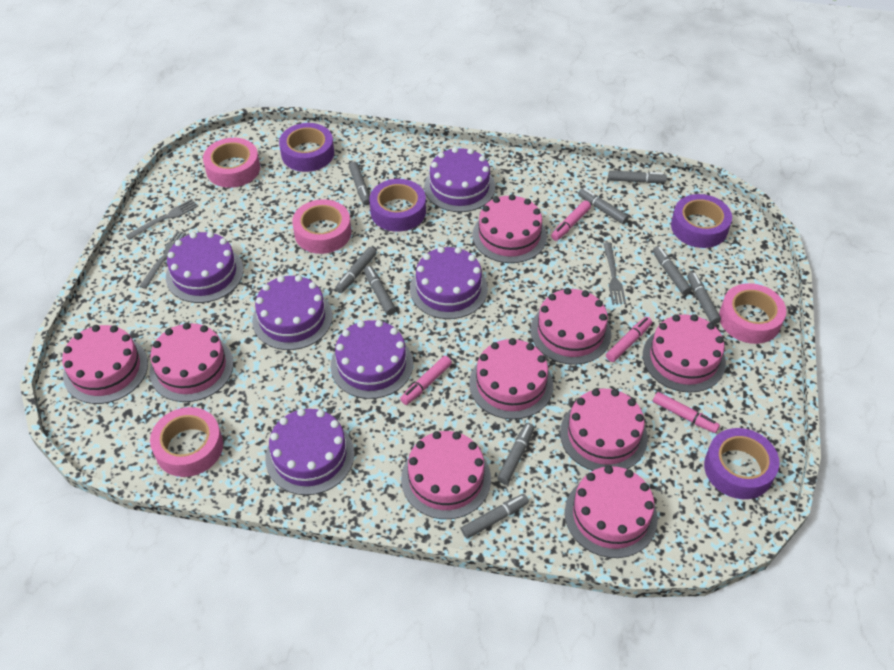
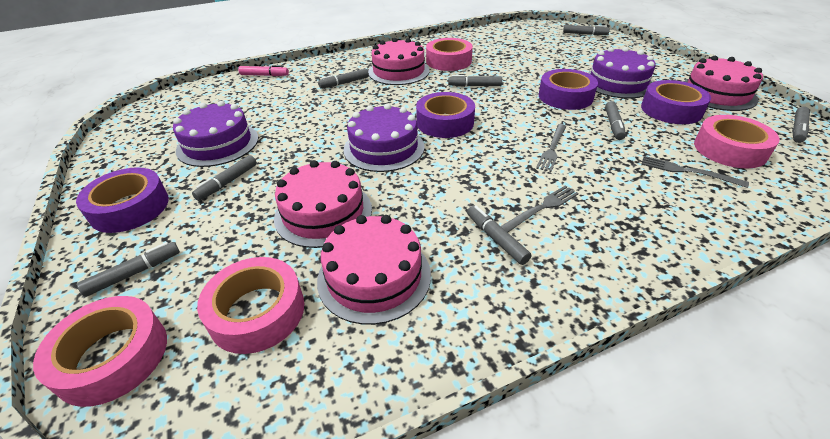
grey marker: 9 -> 8
pink cake: 9 -> 4
pink marker: 4 -> 1
purple cake: 6 -> 3

